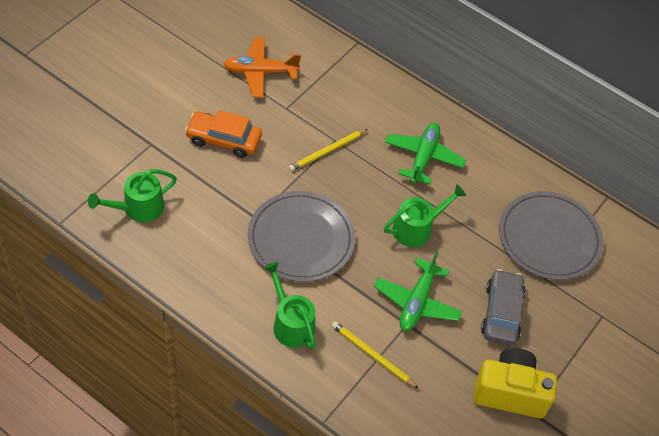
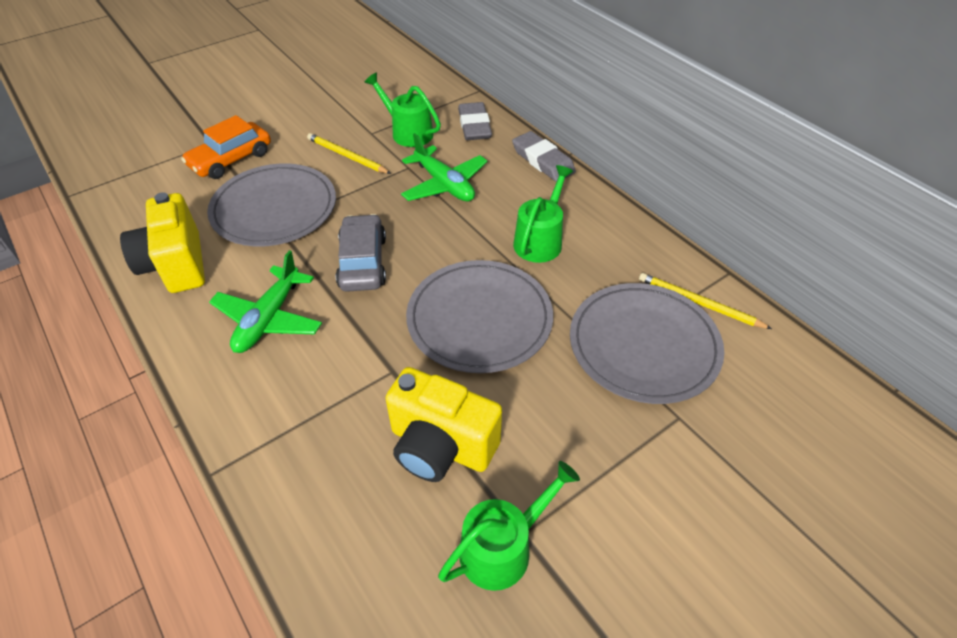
grey eraser: 0 -> 2
grey plate: 2 -> 3
orange plane: 1 -> 0
yellow camera: 1 -> 2

